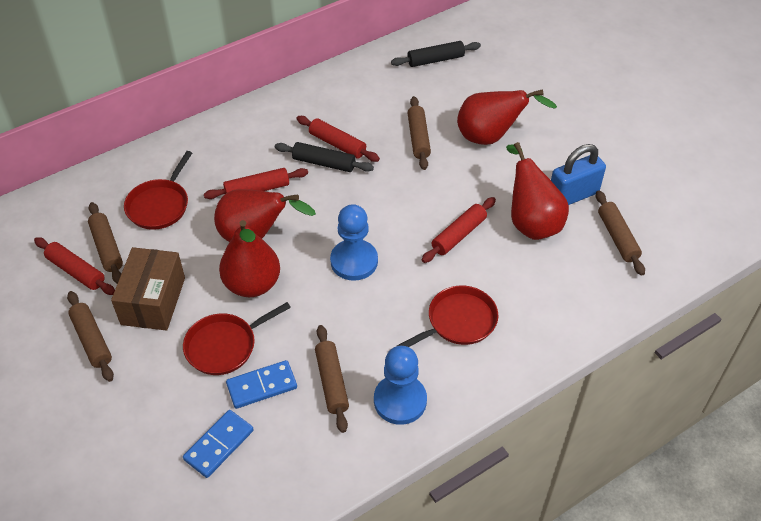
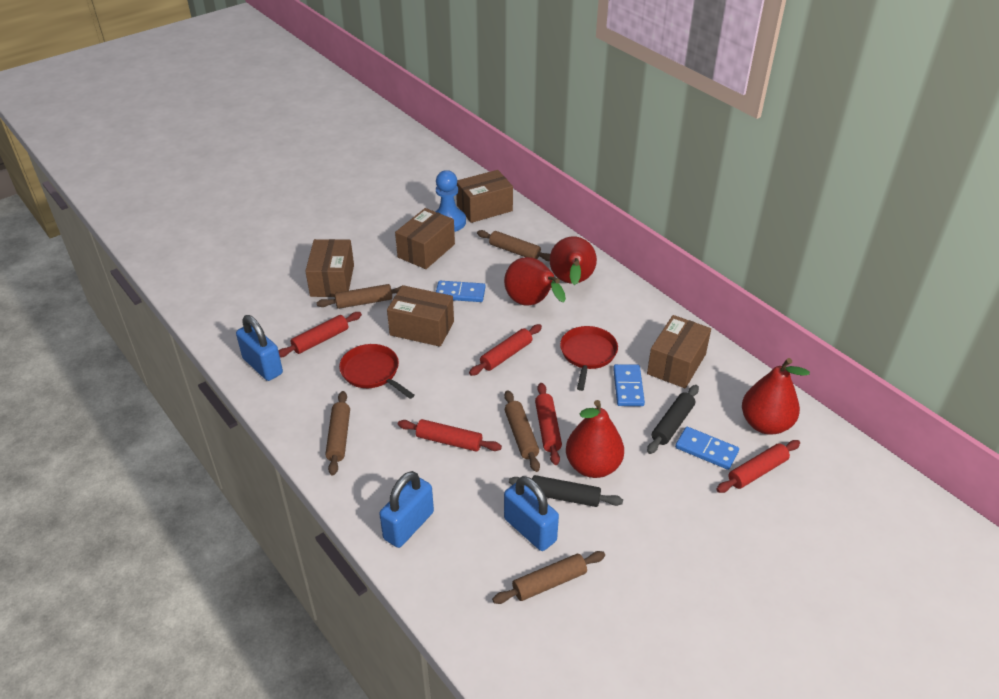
blue domino: 2 -> 3
blue padlock: 1 -> 3
blue pawn: 2 -> 1
brown box: 1 -> 5
red pan: 3 -> 2
red rolling pin: 4 -> 5

